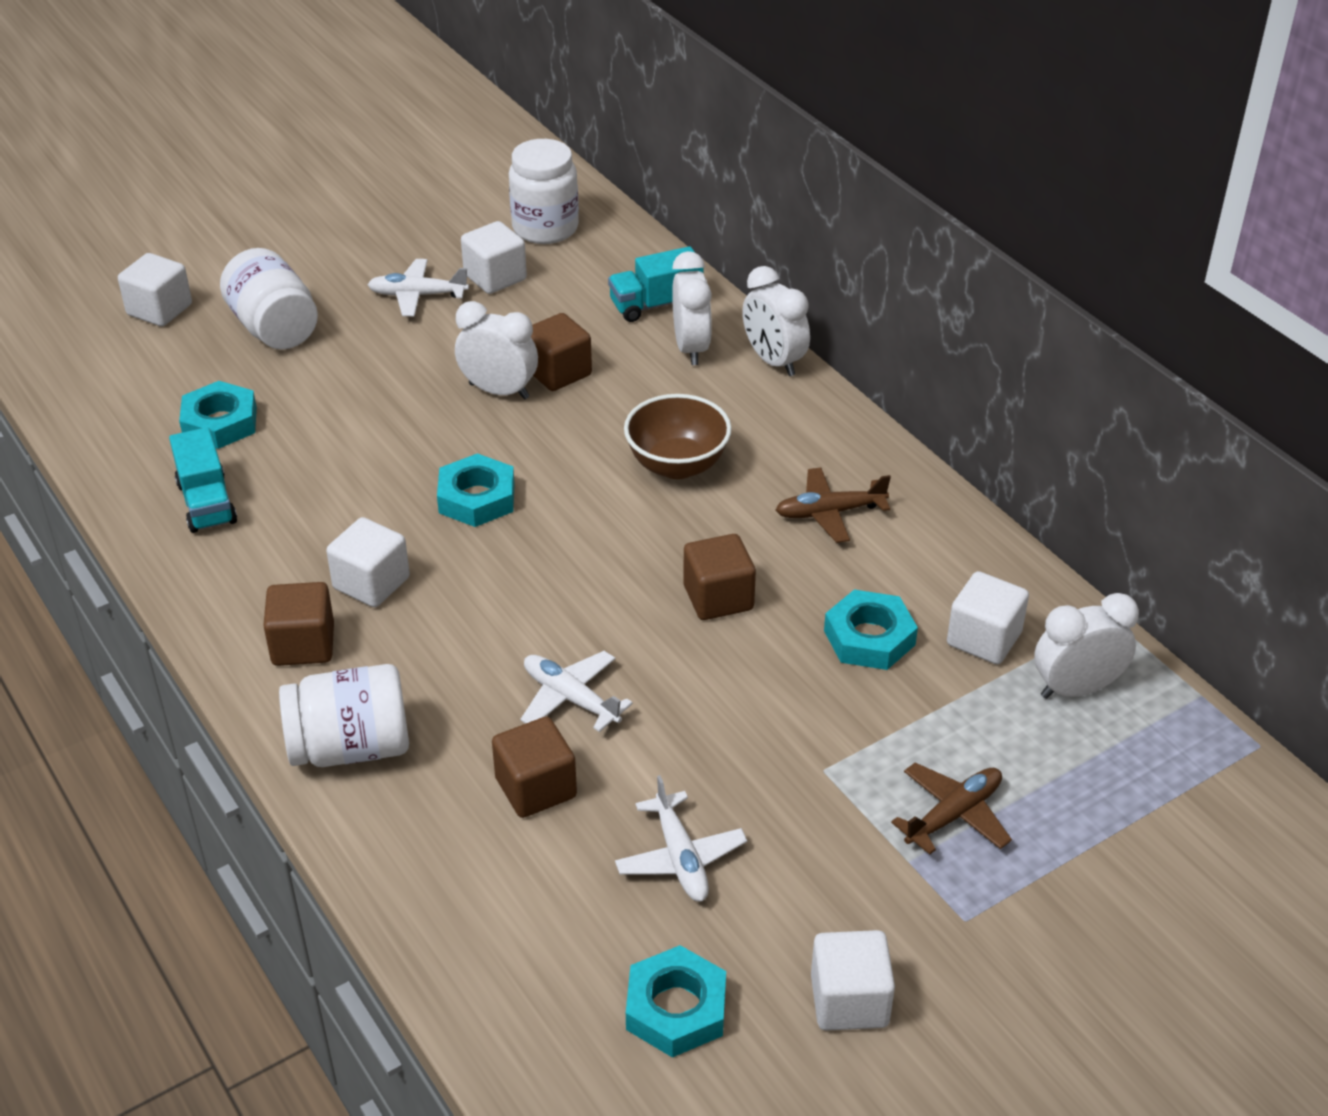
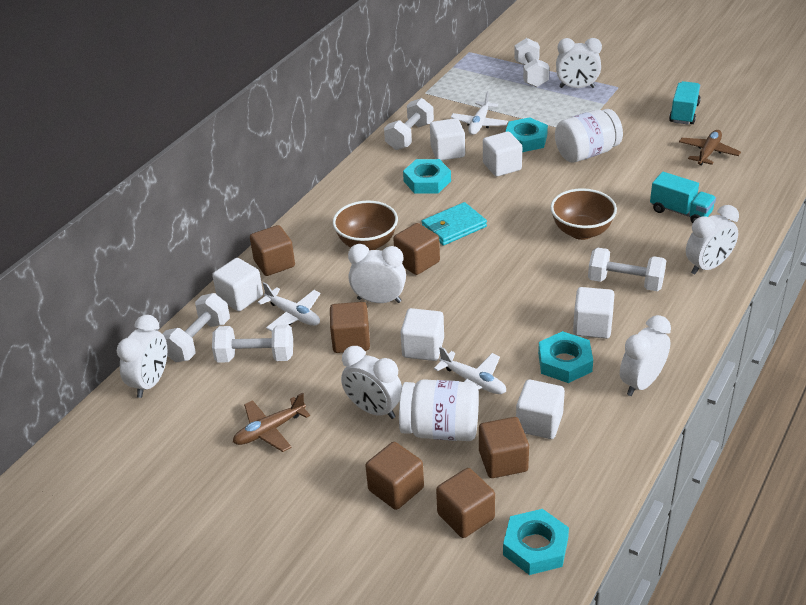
brown bowl: 1 -> 2
brown cube: 4 -> 6
turquoise wallet: 0 -> 1
white clock: 4 -> 6
white cube: 5 -> 6
white dumbbell: 0 -> 5
white jar: 3 -> 2

